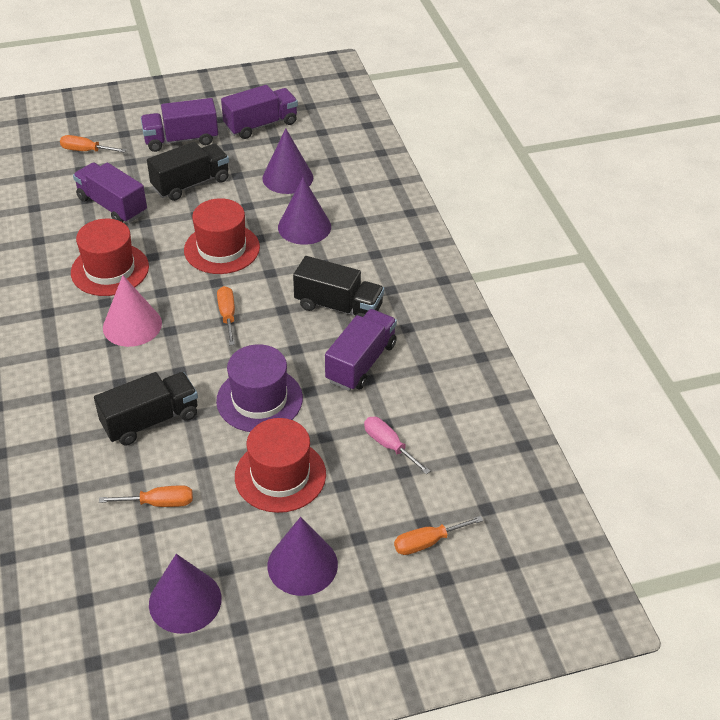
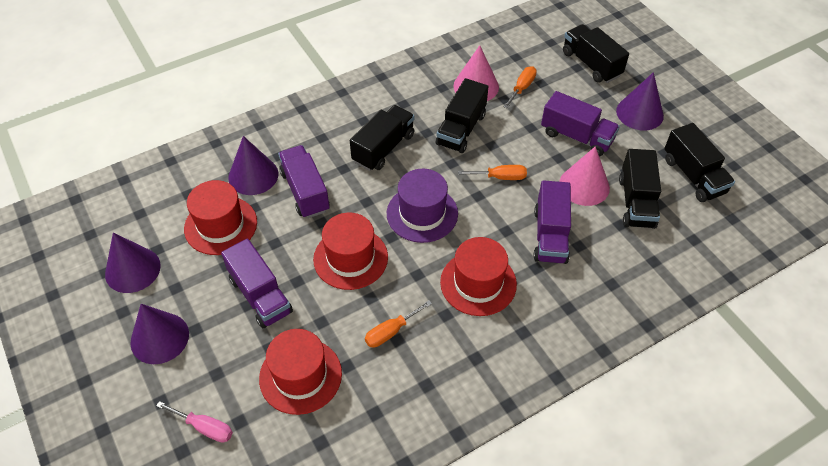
black truck: 3 -> 5
orange screwdriver: 4 -> 3
pink cone: 1 -> 2
red hat: 3 -> 4

